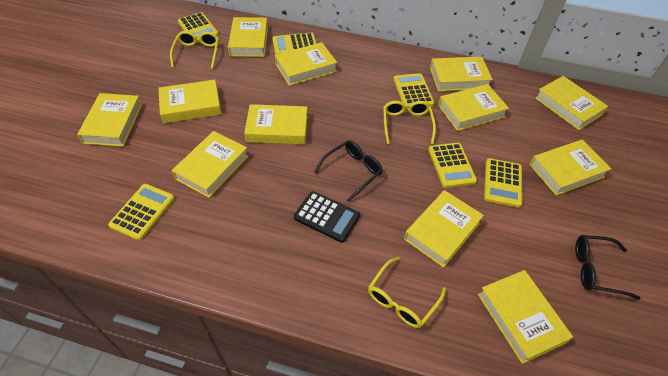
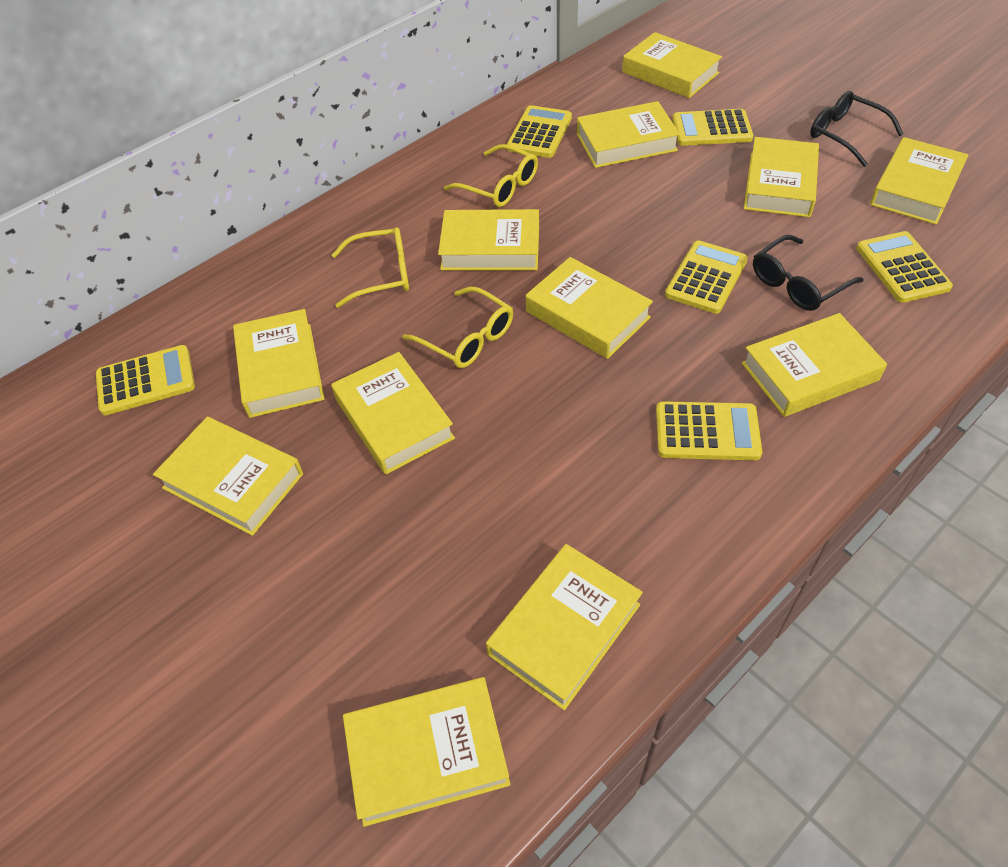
black calculator: 1 -> 0

